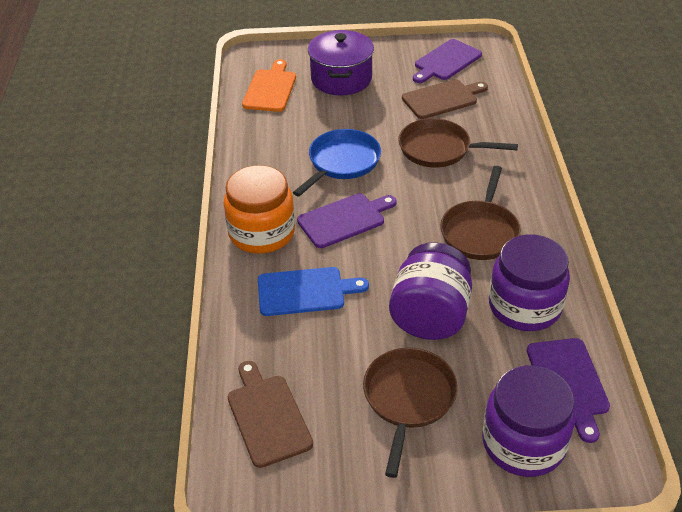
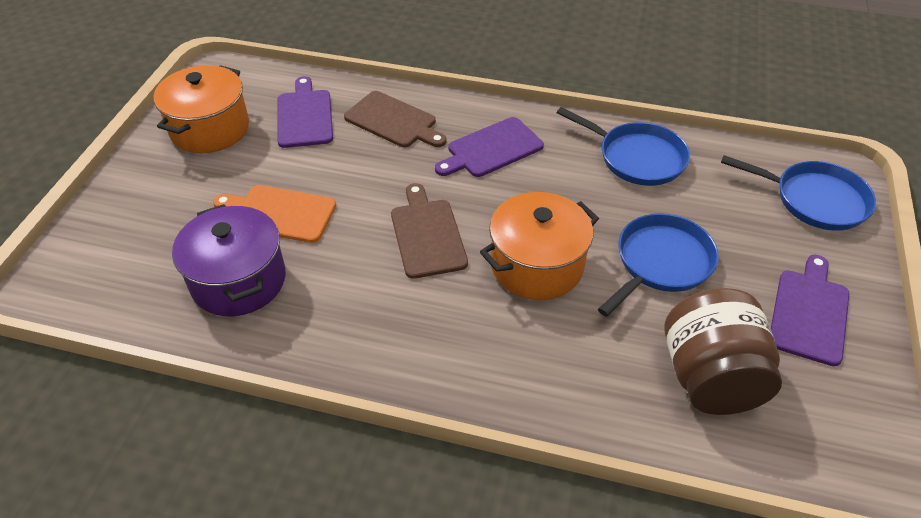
blue cutting board: 1 -> 0
blue pan: 1 -> 3
brown jar: 0 -> 1
brown pan: 3 -> 0
orange jar: 1 -> 0
orange pot: 0 -> 2
purple jar: 3 -> 0

